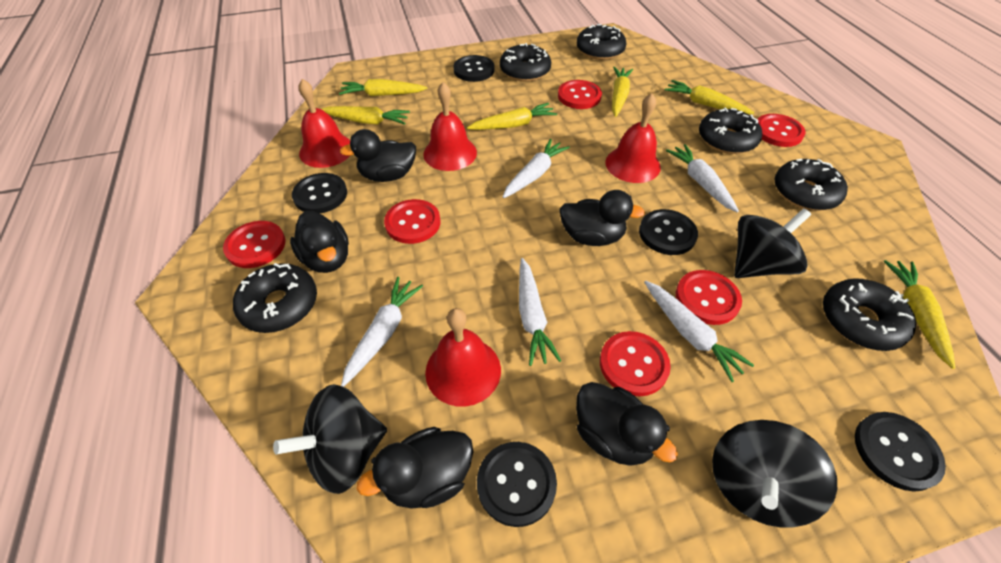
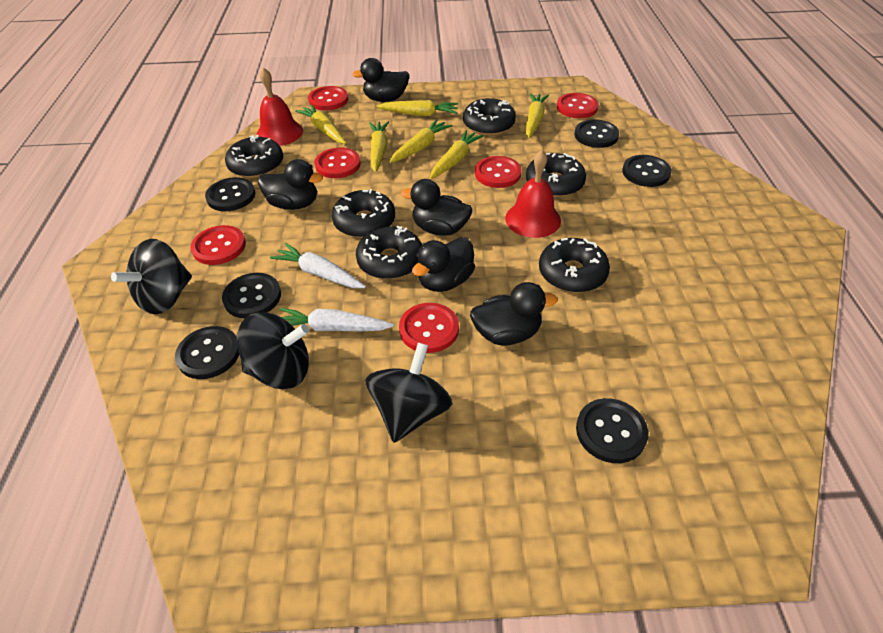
black button: 5 -> 6
red bell: 4 -> 2
white carrot: 5 -> 2

